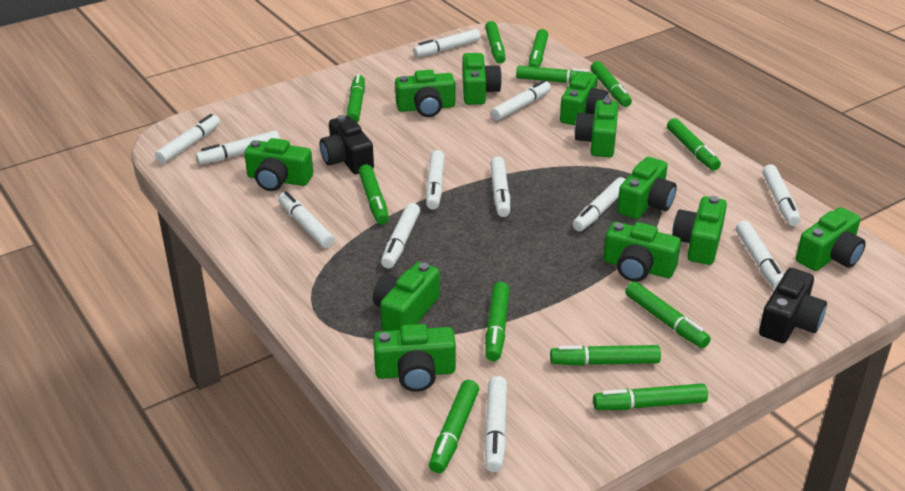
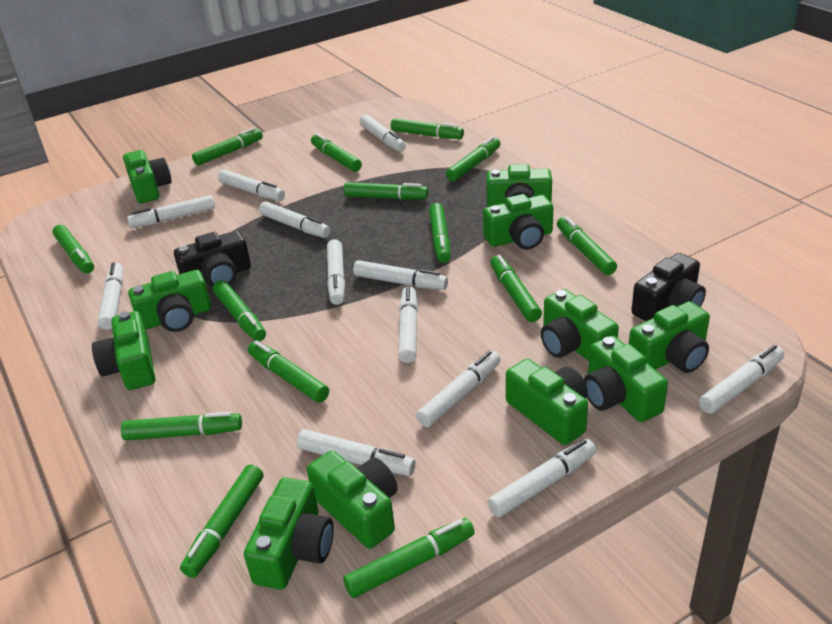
green marker: 12 -> 14

